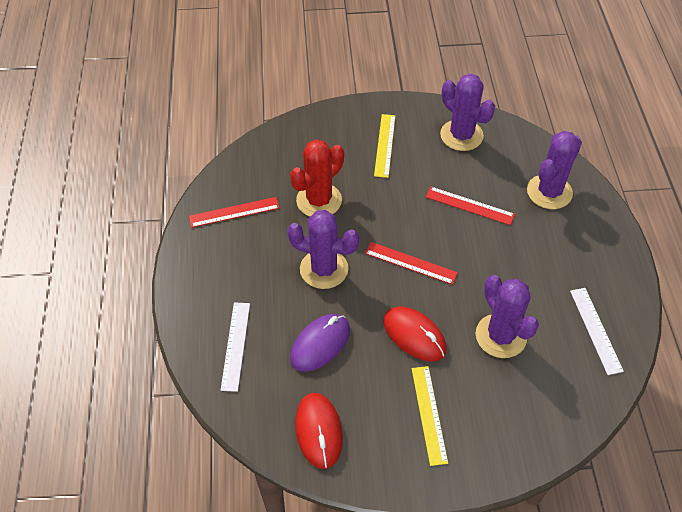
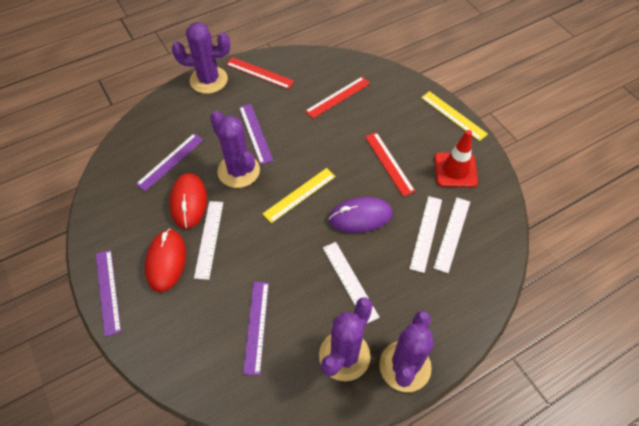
purple ruler: 0 -> 4
red cactus: 1 -> 0
red traffic cone: 0 -> 1
white ruler: 2 -> 4

